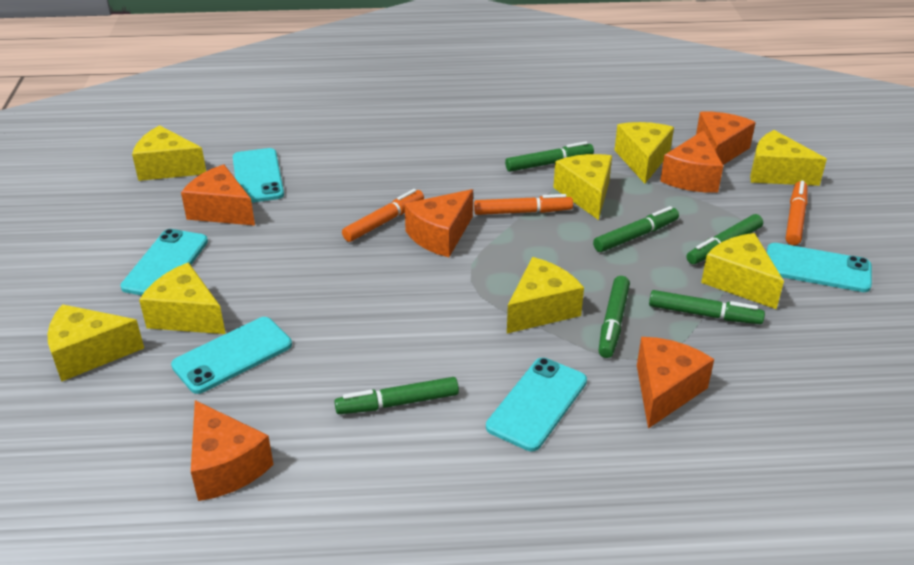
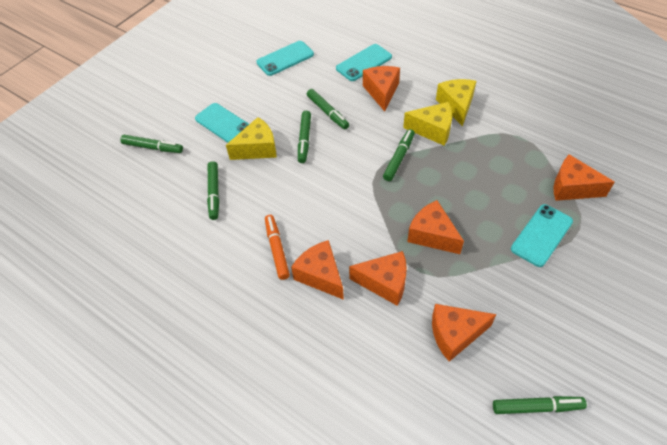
orange marker: 3 -> 1
turquoise phone: 5 -> 4
yellow cheese: 8 -> 3

